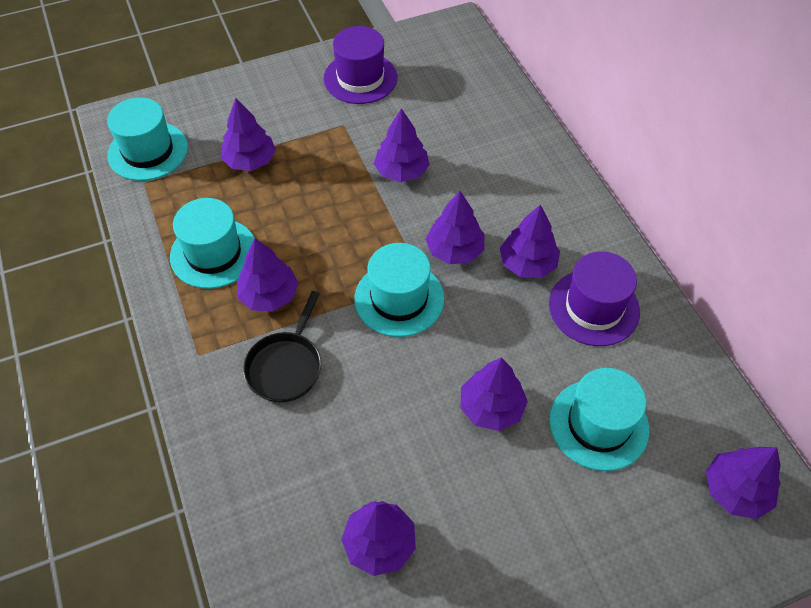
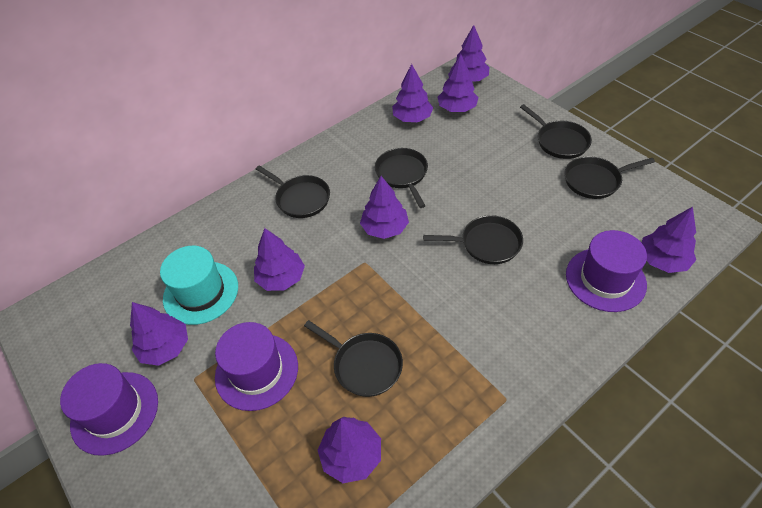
black pan: 1 -> 6
purple hat: 2 -> 3
turquoise hat: 4 -> 1

